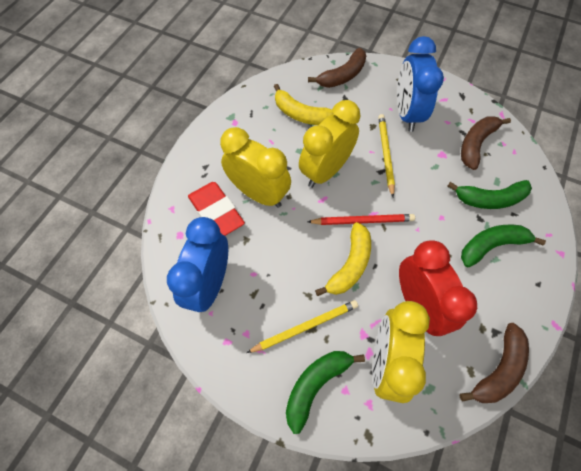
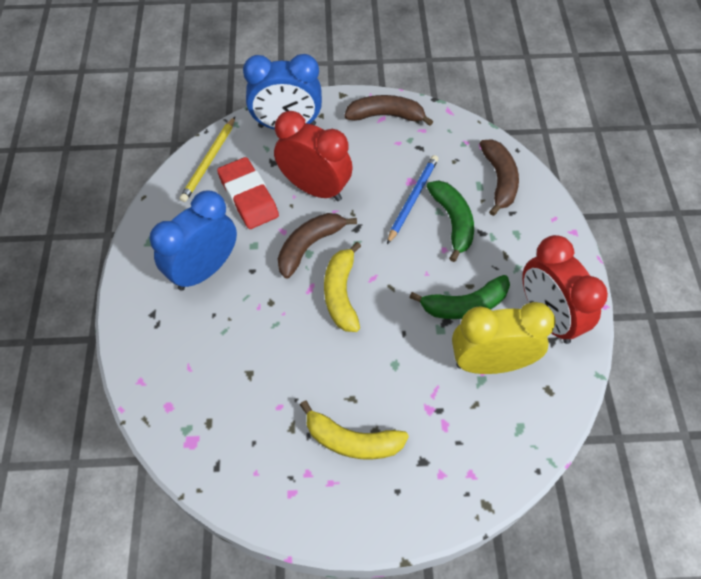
blue pencil: 0 -> 1
green banana: 3 -> 2
red clock: 1 -> 2
red pencil: 1 -> 0
yellow clock: 3 -> 1
yellow pencil: 2 -> 1

